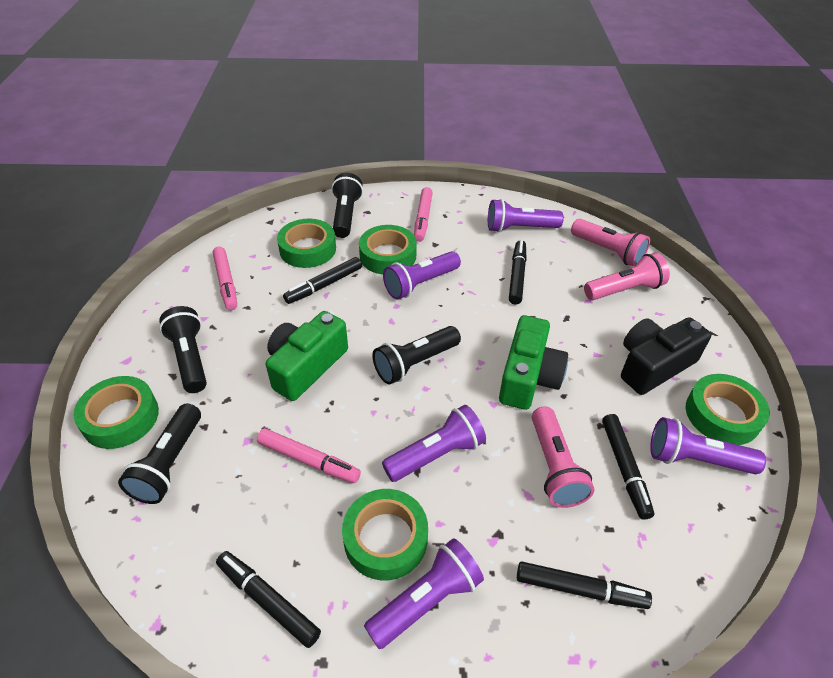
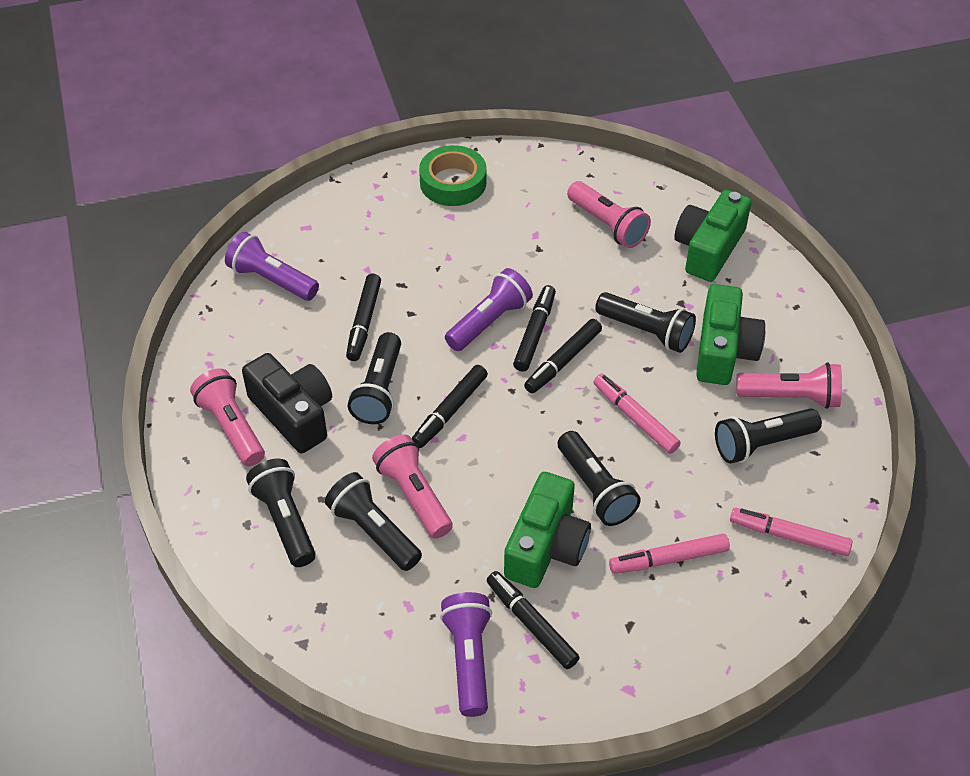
black flashlight: 4 -> 6
green camera: 2 -> 3
green tape: 5 -> 1
pink flashlight: 3 -> 4
purple flashlight: 5 -> 3

